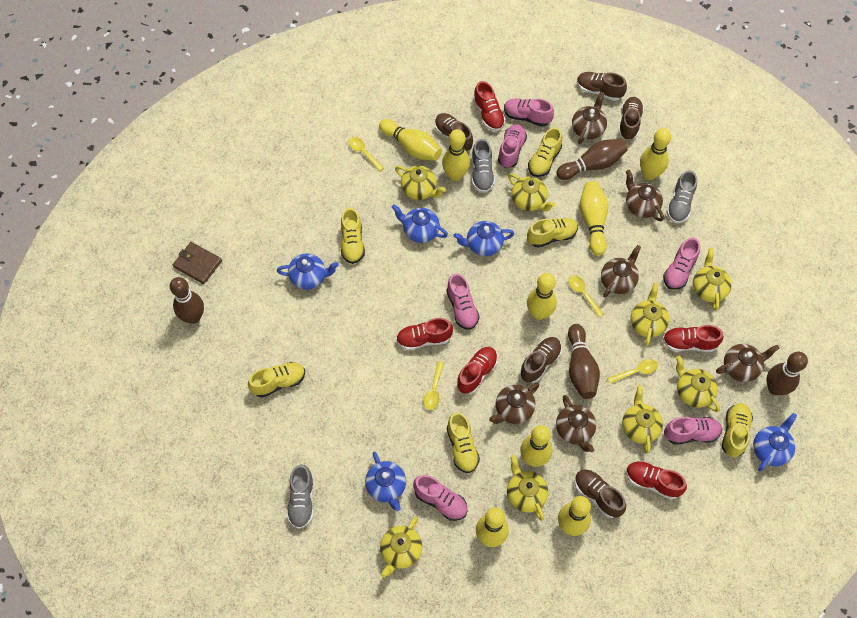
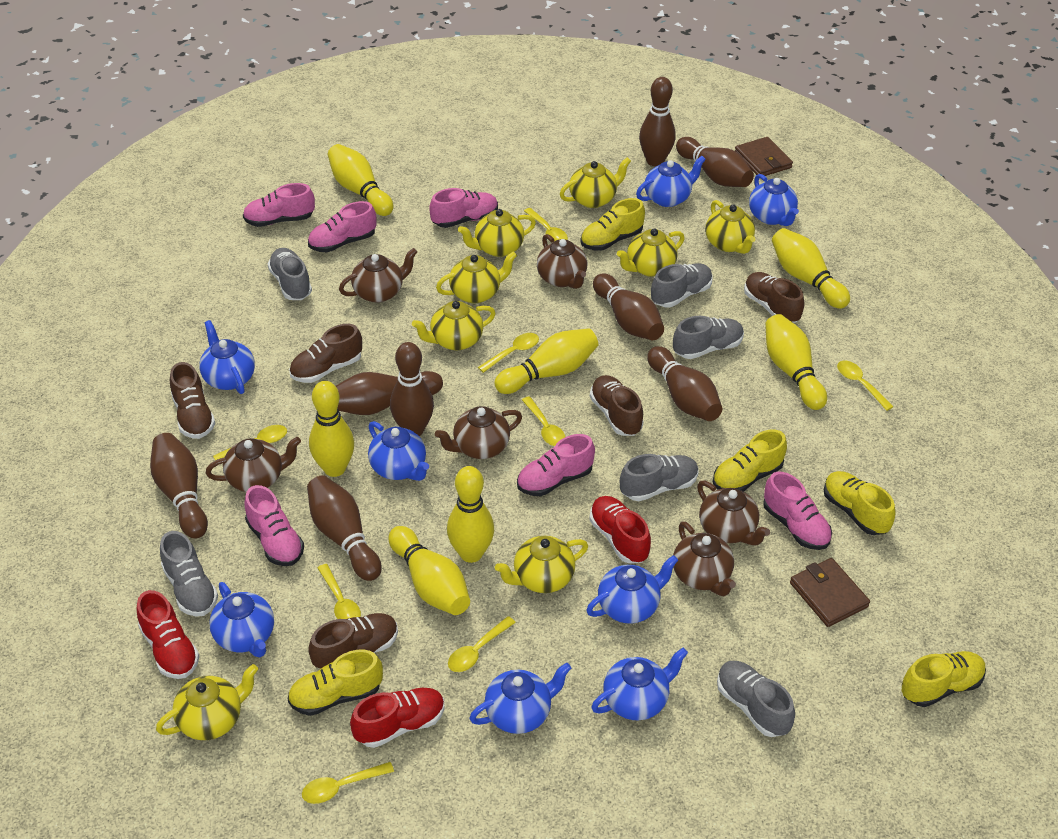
blue teapot: 5 -> 8
brown bowling pin: 4 -> 8
brown wallet: 1 -> 2
grey shoe: 3 -> 6
red shoe: 5 -> 3
yellow bowling pin: 8 -> 7
yellow shoe: 6 -> 5
yellow spoon: 4 -> 8

